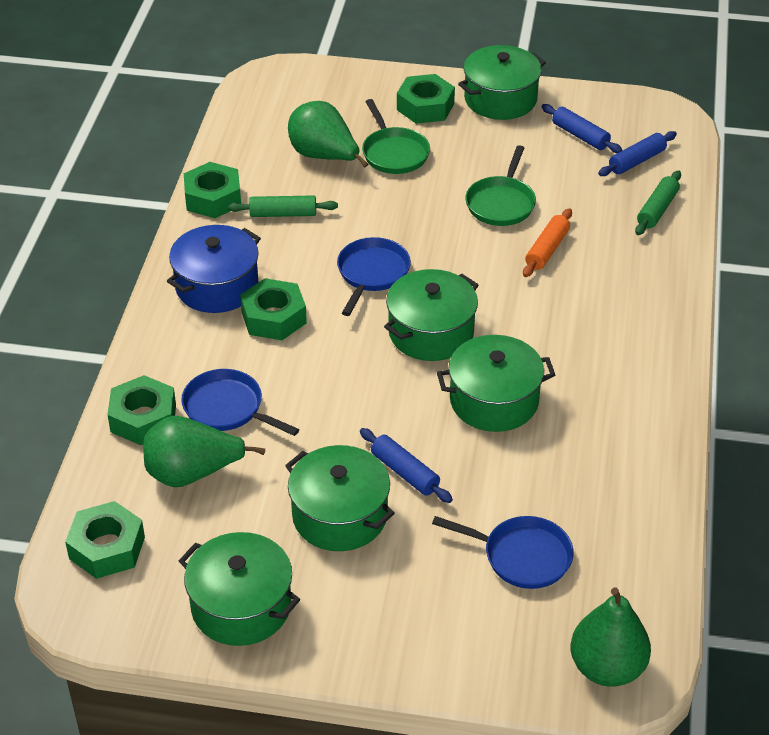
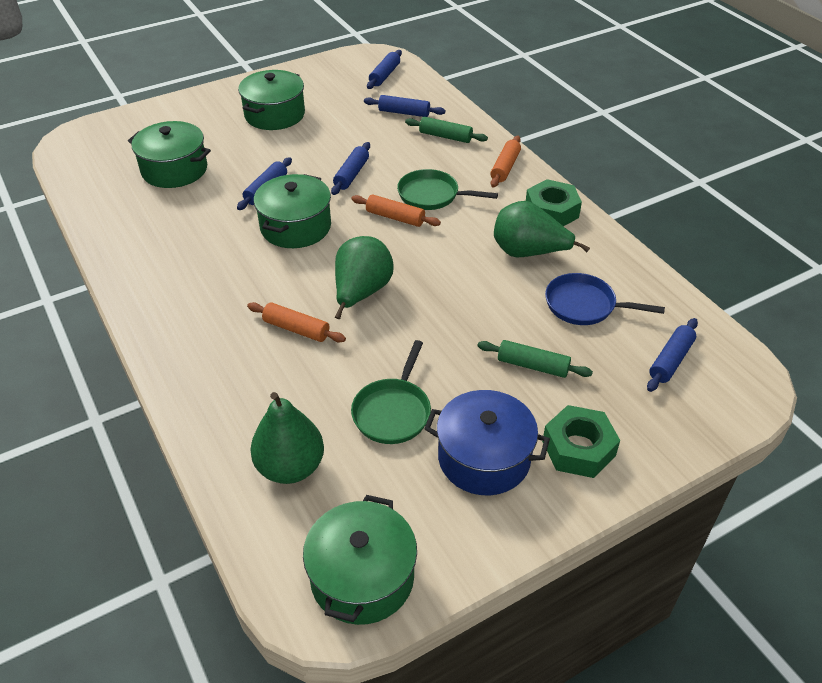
blue pan: 3 -> 1
blue rolling pin: 3 -> 5
green nut: 5 -> 2
green pot: 5 -> 4
orange rolling pin: 1 -> 3

